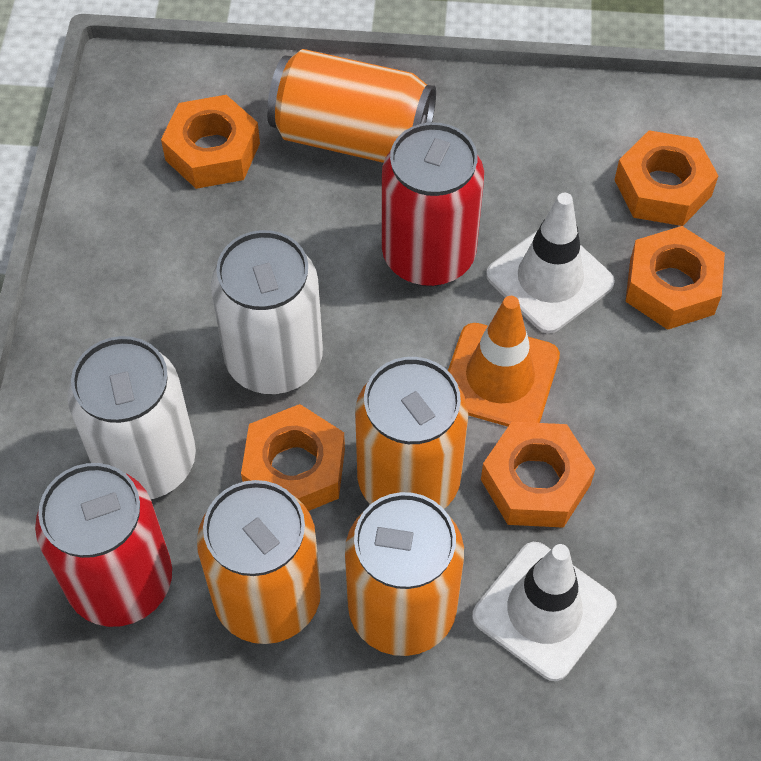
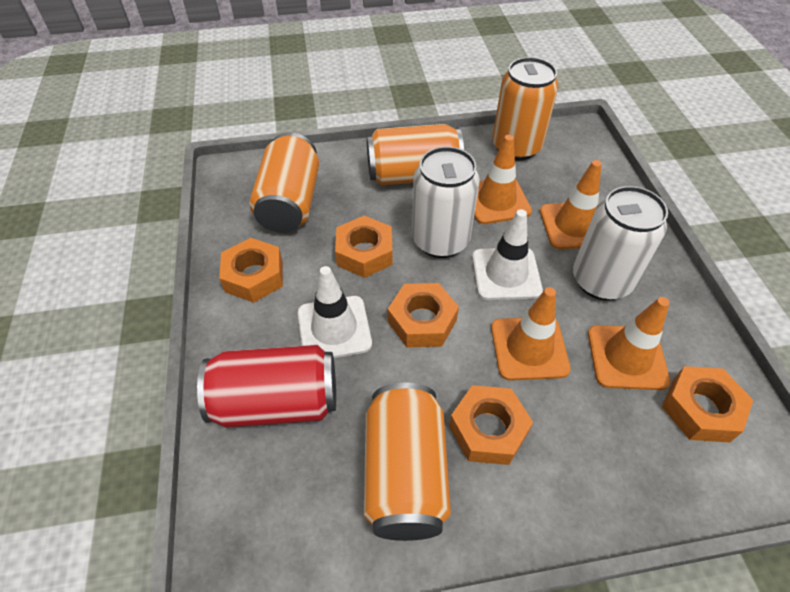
orange traffic cone: 1 -> 4
red can: 2 -> 1

